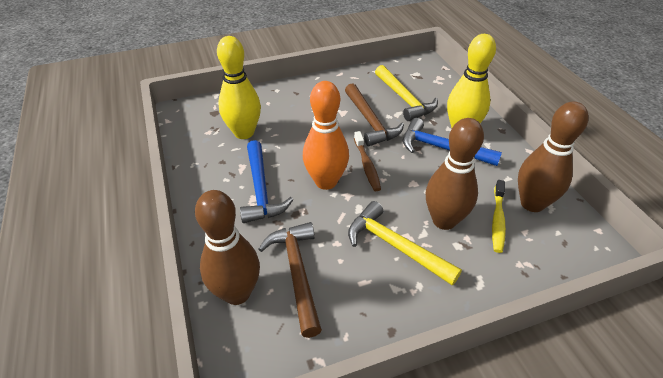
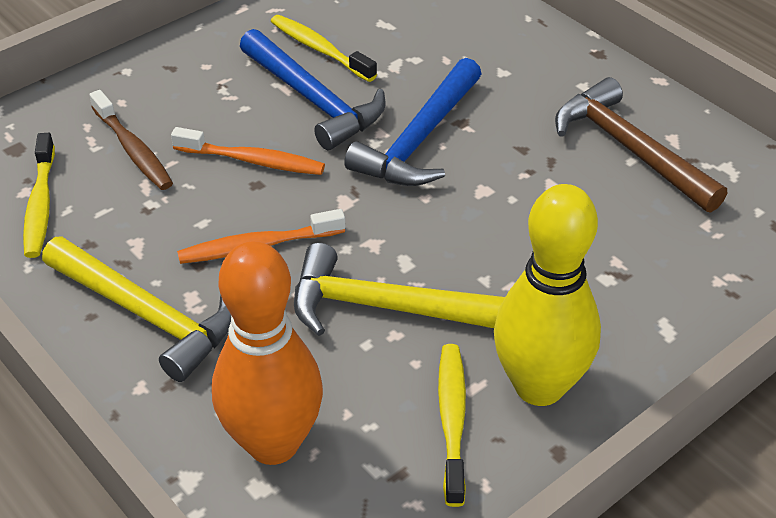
brown bowling pin: 3 -> 0
brown hammer: 2 -> 1
orange toothbrush: 0 -> 2
yellow bowling pin: 2 -> 1
yellow toothbrush: 1 -> 3

